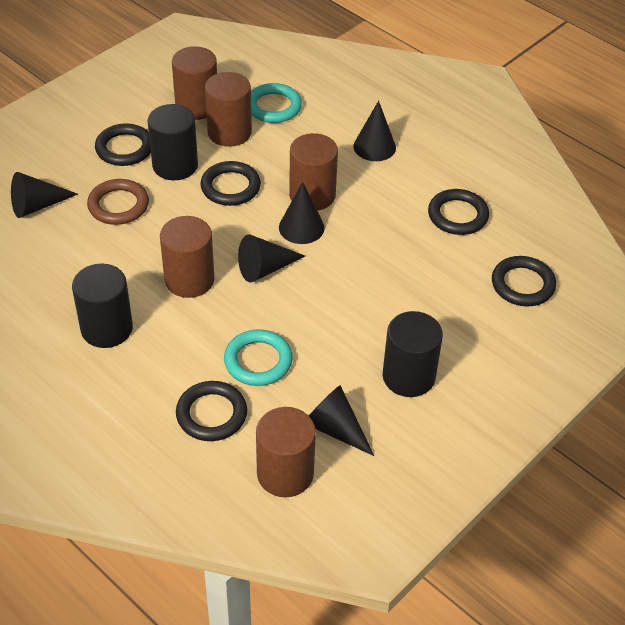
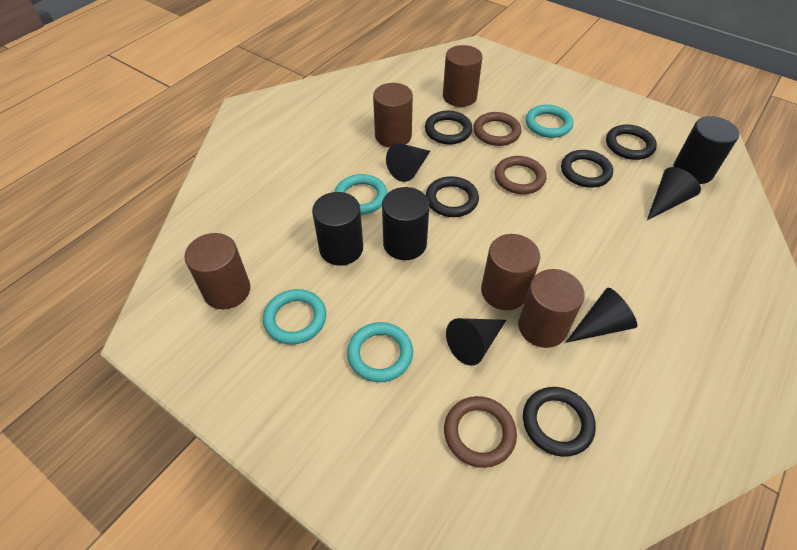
black cone: 5 -> 4
brown ring: 1 -> 3
turquoise ring: 2 -> 4

